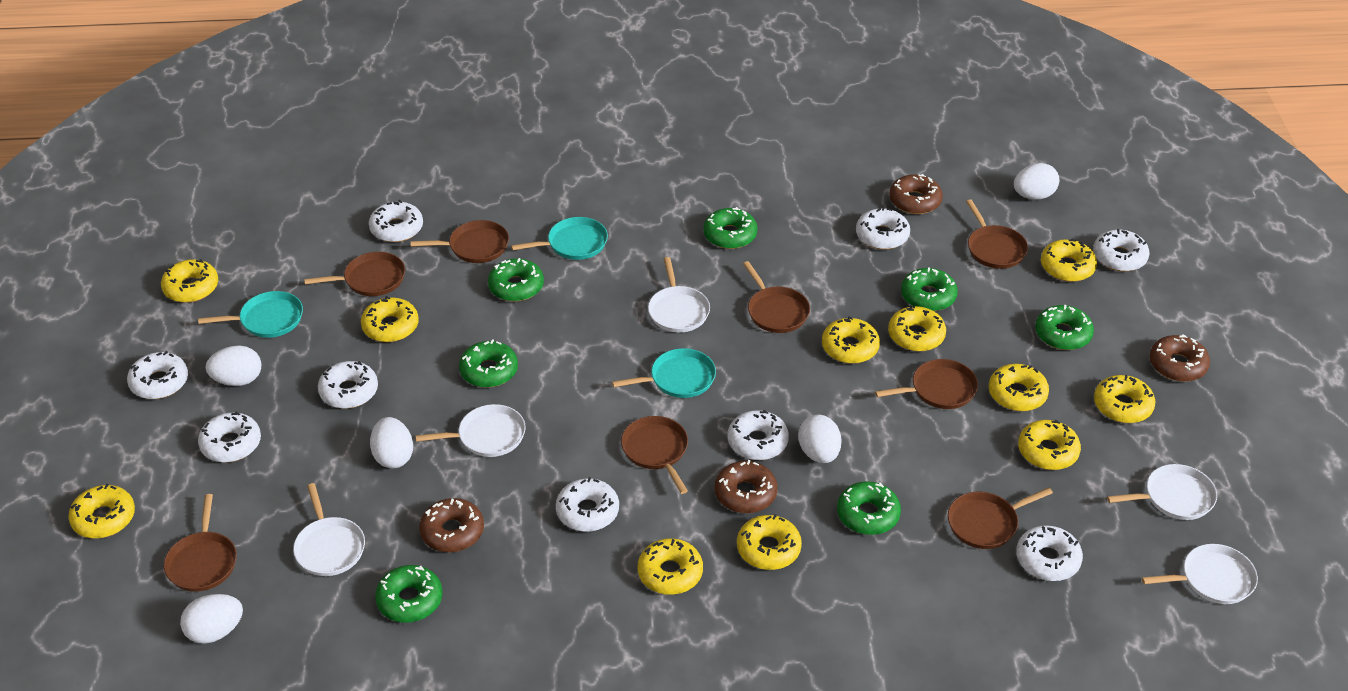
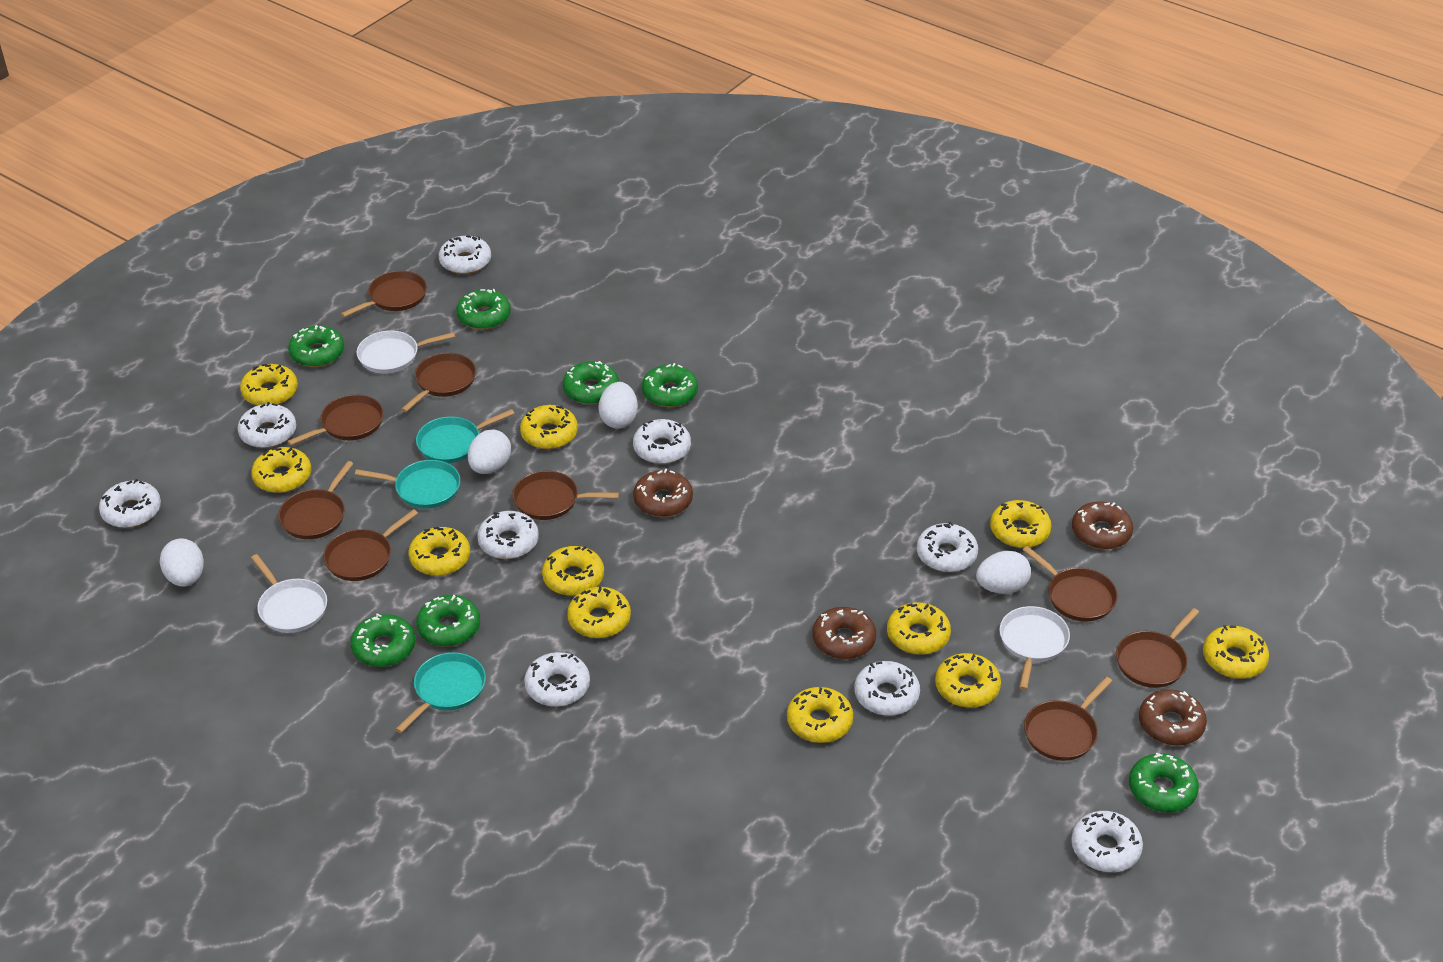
brown pan: 8 -> 9
white egg: 5 -> 4
white pan: 5 -> 3

